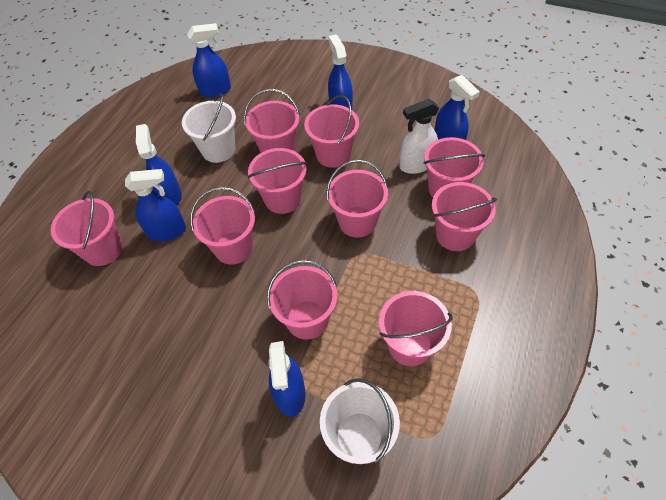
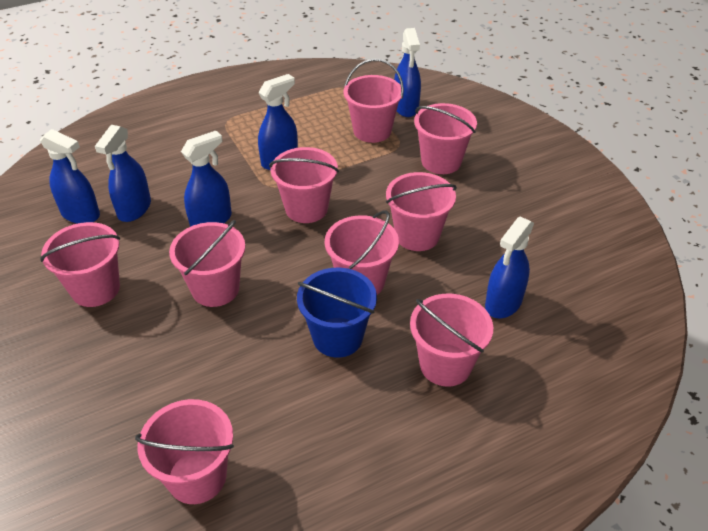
blue bucket: 0 -> 1
pink bucket: 10 -> 9
white bucket: 2 -> 0
white spray bottle: 1 -> 0

